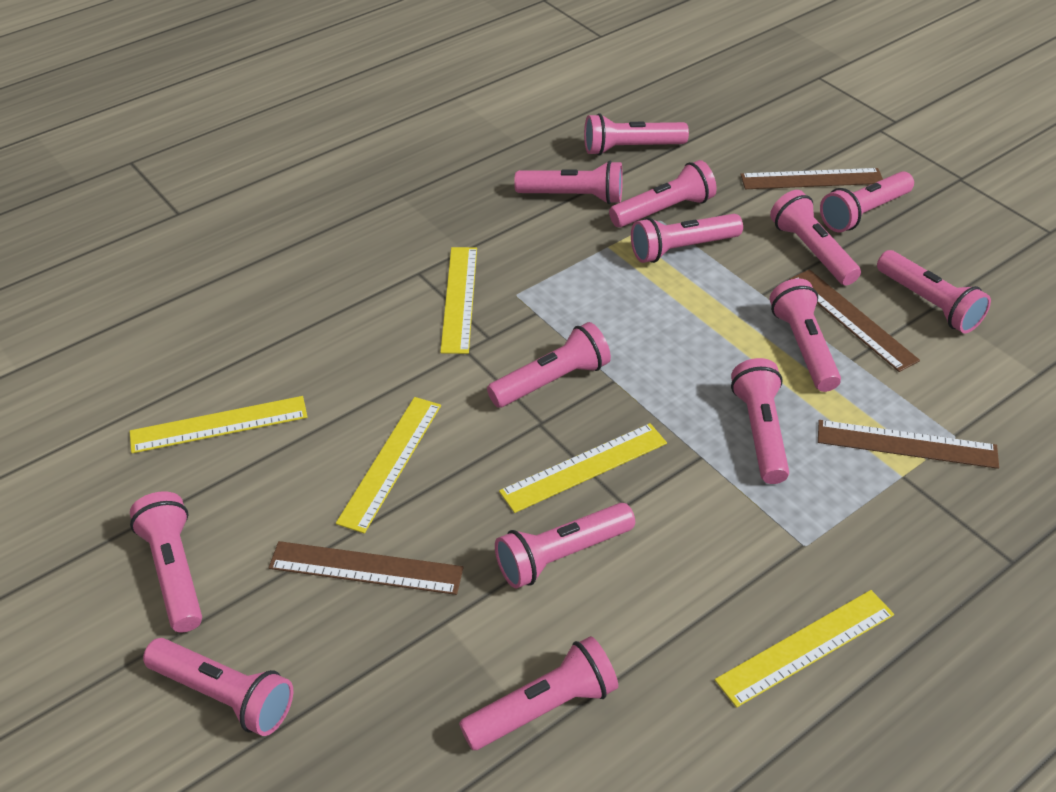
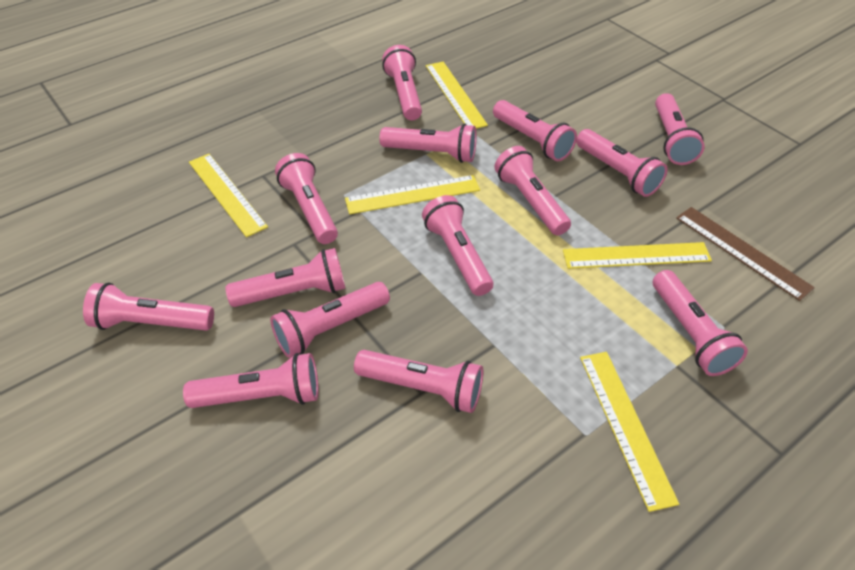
brown ruler: 4 -> 1

